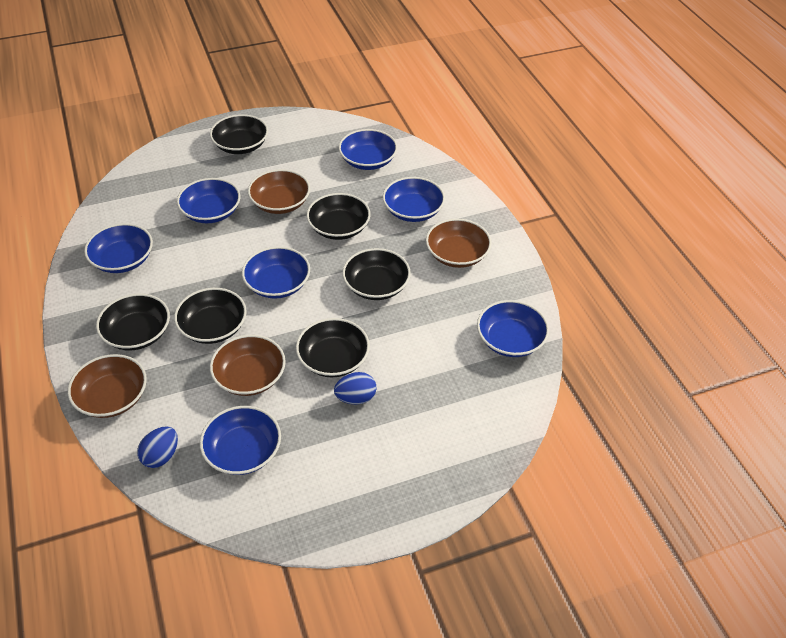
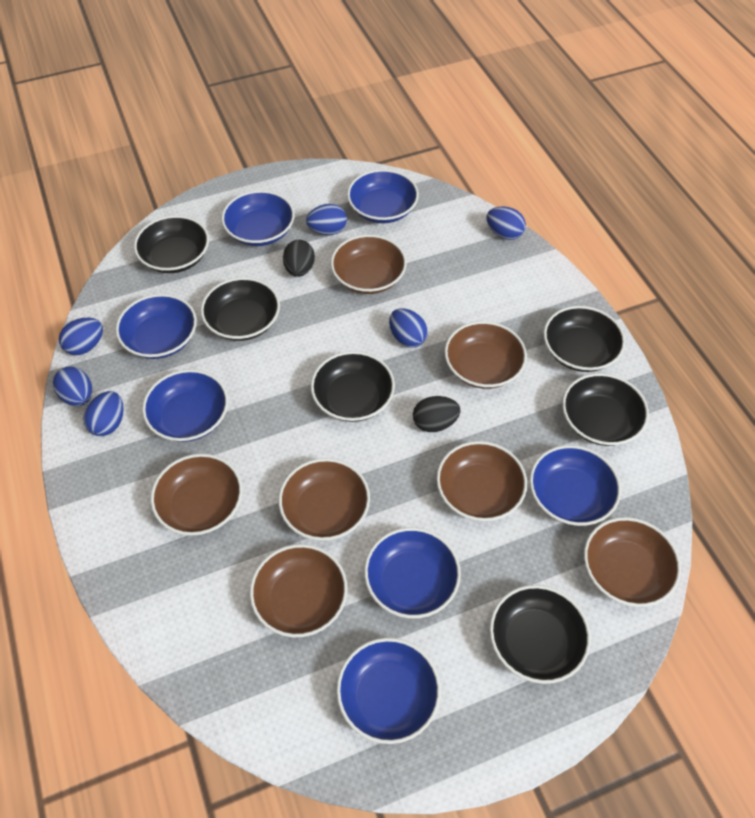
black egg: 0 -> 2
blue egg: 2 -> 6
brown bowl: 4 -> 7

